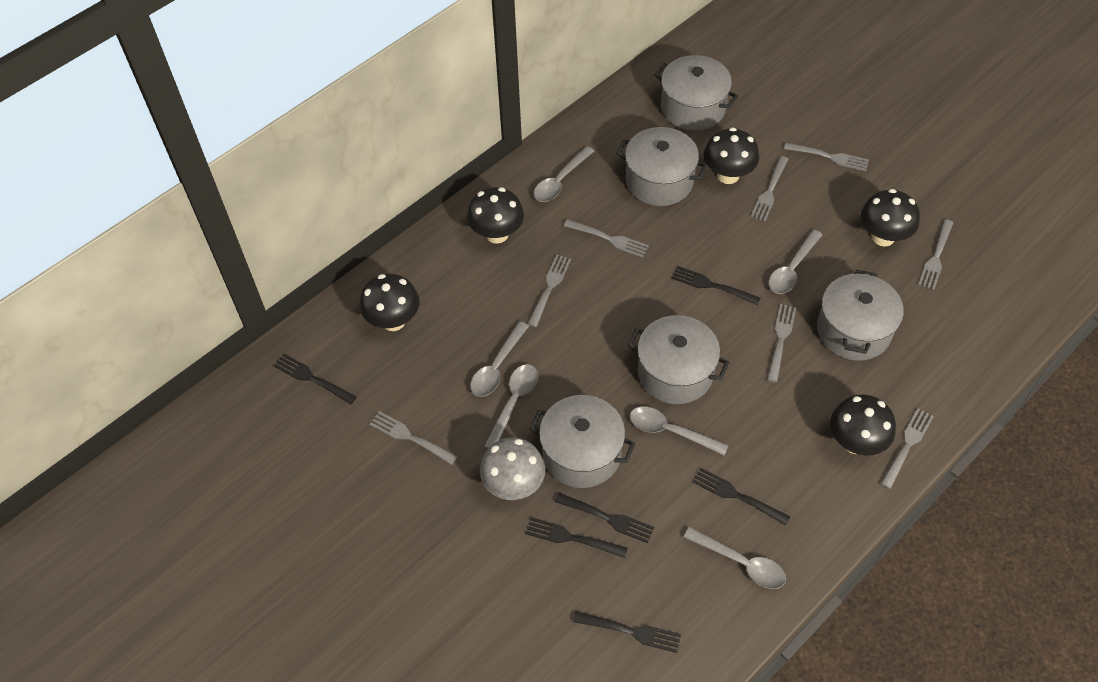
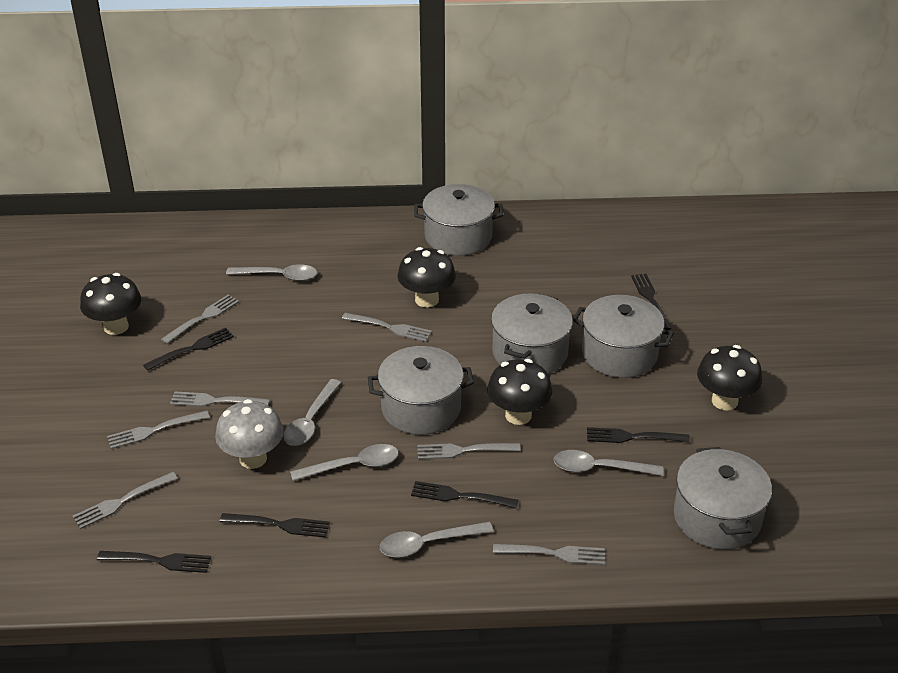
black mushroom: 5 -> 4
grey fork: 8 -> 7
grey spoon: 6 -> 5

